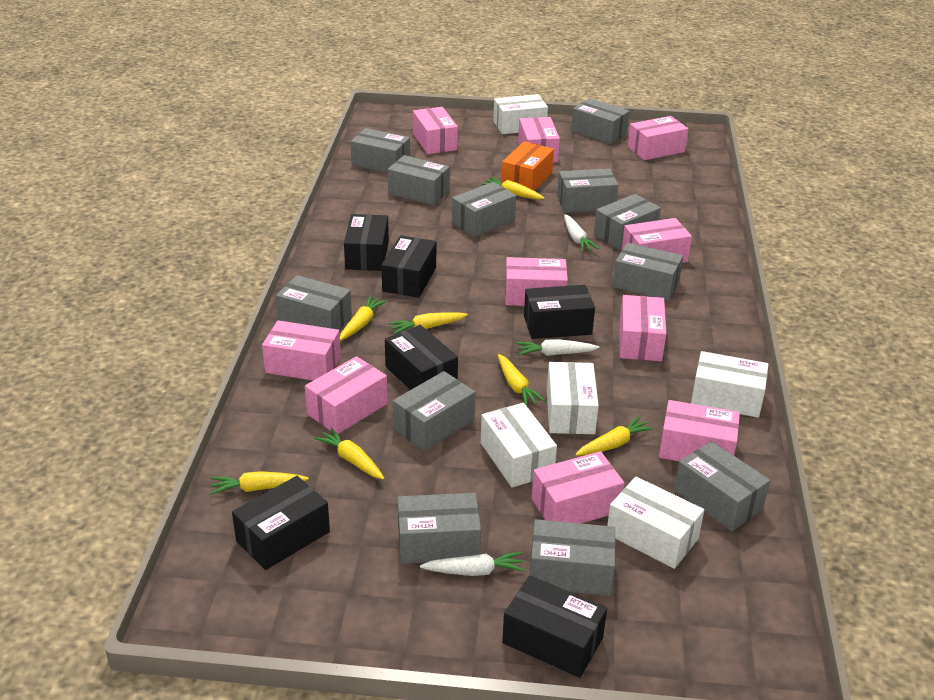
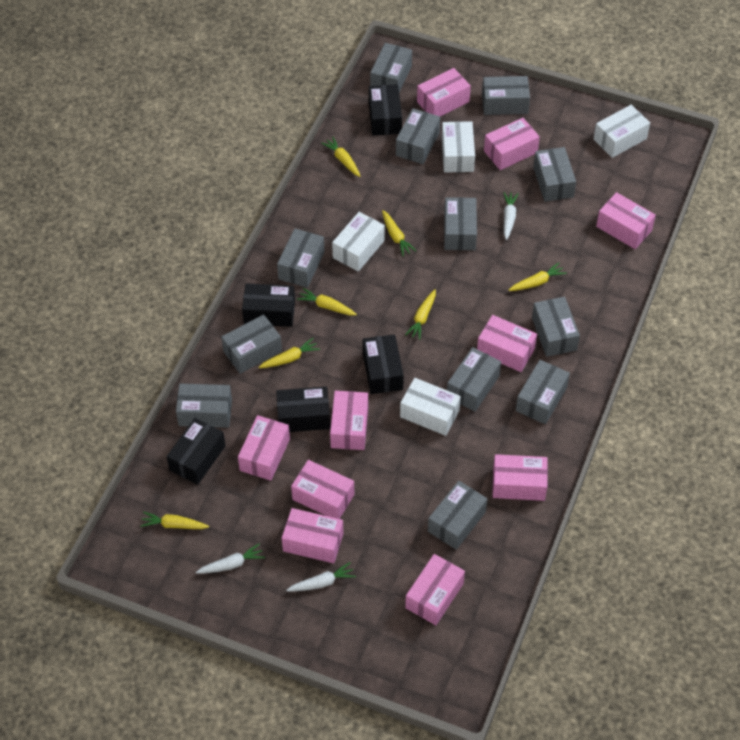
black box: 6 -> 5
orange box: 1 -> 0
white box: 5 -> 4

